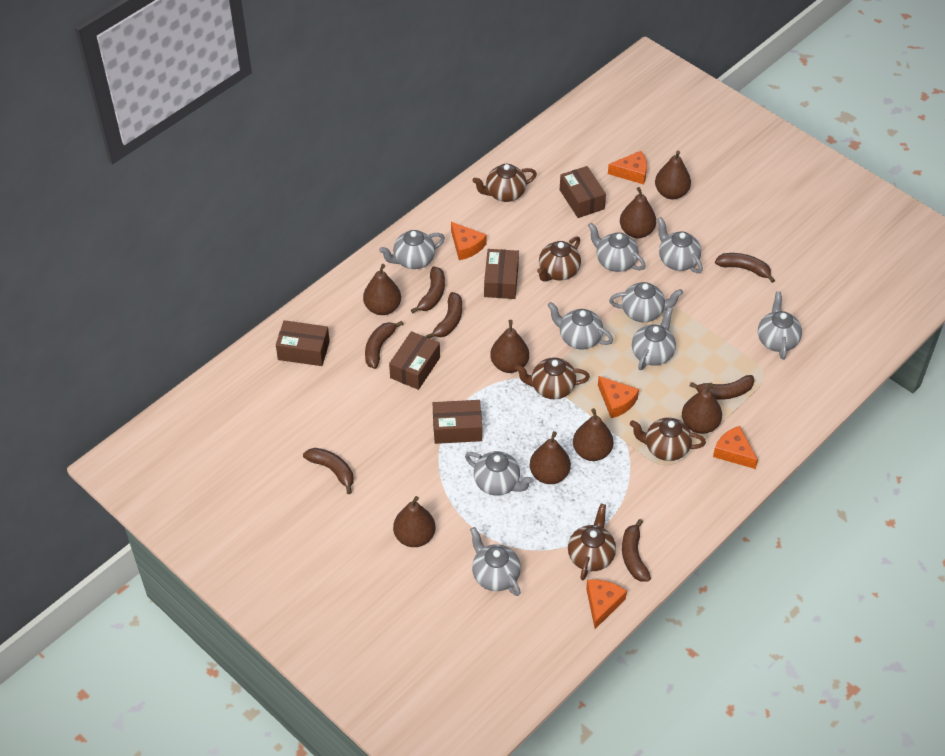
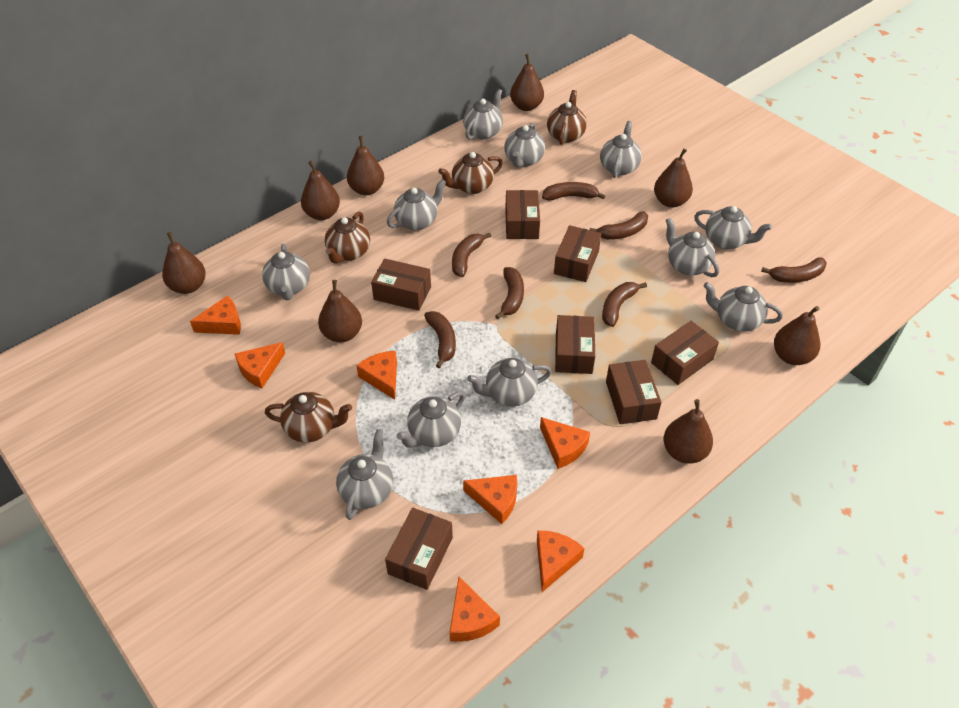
brown box: 5 -> 7
brown teapot: 5 -> 4
grey teapot: 9 -> 11
orange cheese: 5 -> 7

